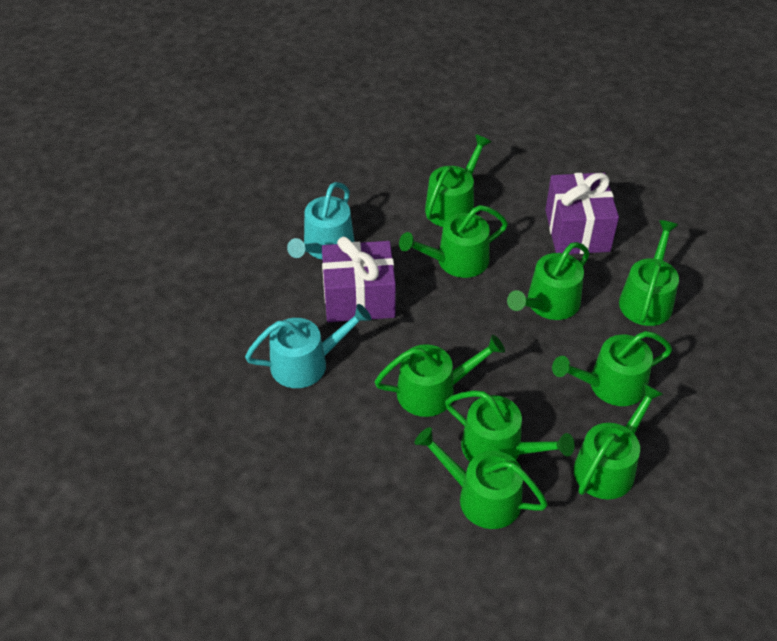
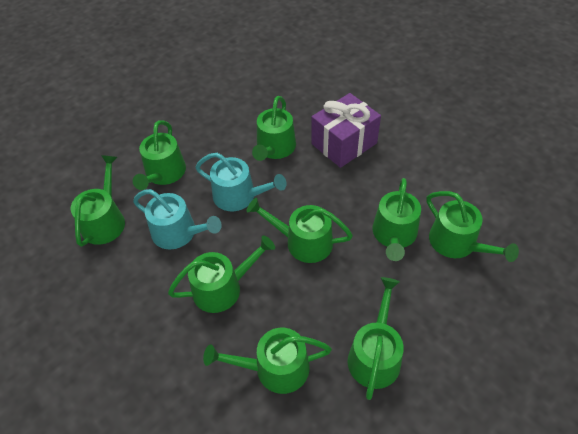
purple gift: 2 -> 1

